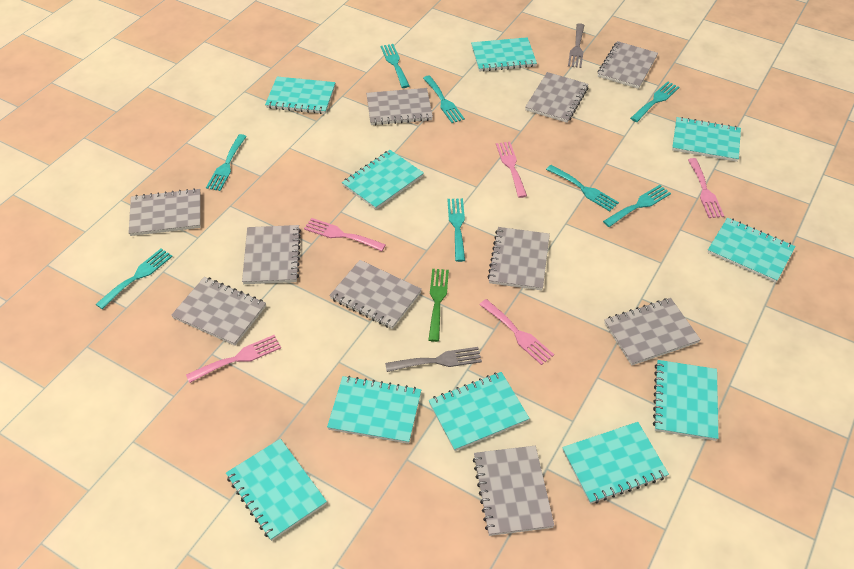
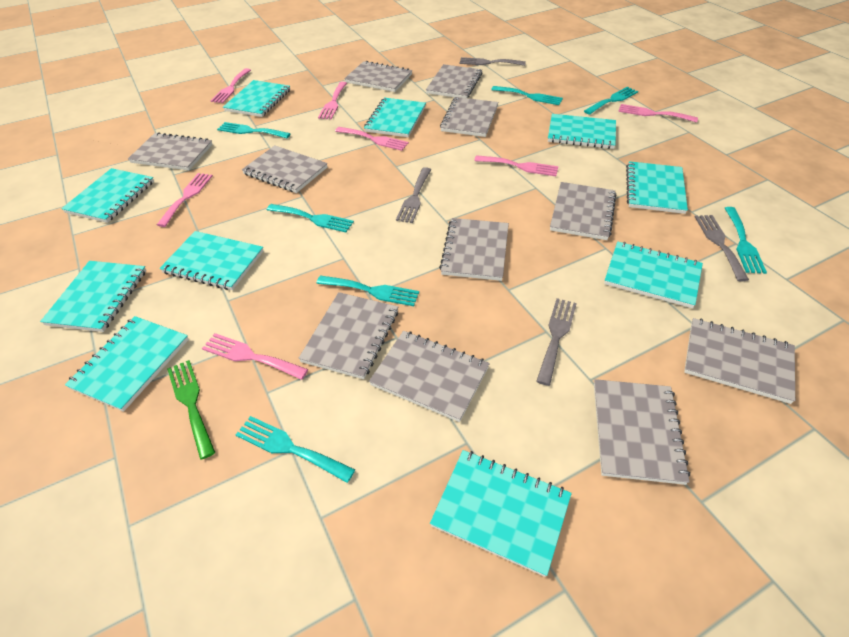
grey fork: 2 -> 4
grey notebook: 10 -> 11
pink fork: 5 -> 7
turquoise fork: 8 -> 7

